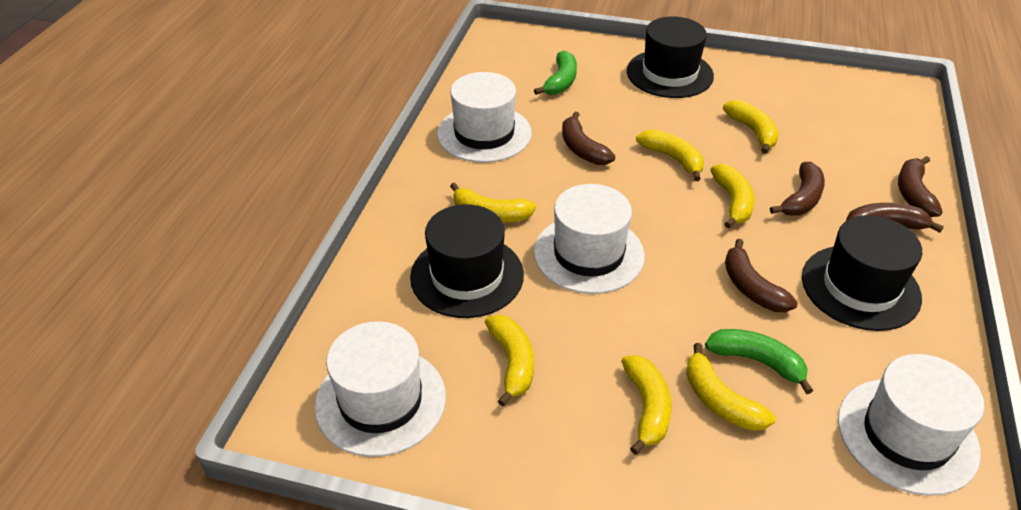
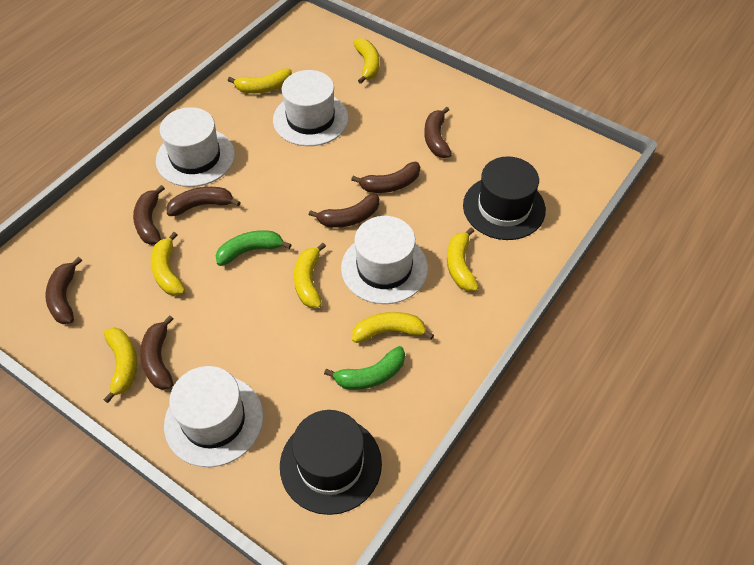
black hat: 3 -> 2
brown banana: 5 -> 7

